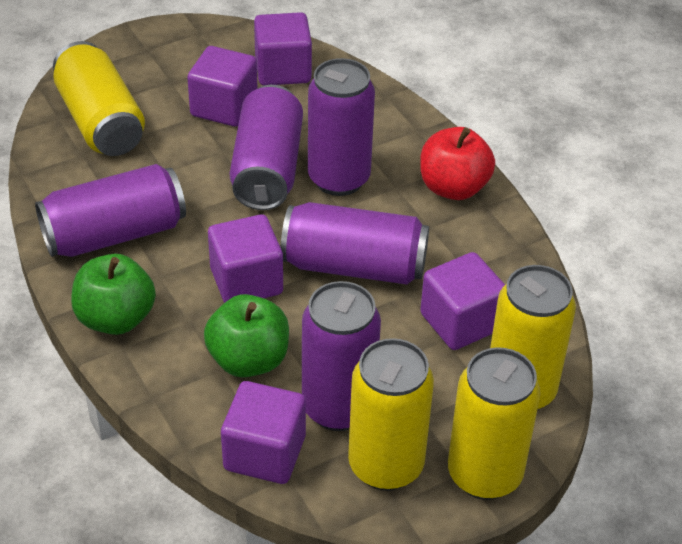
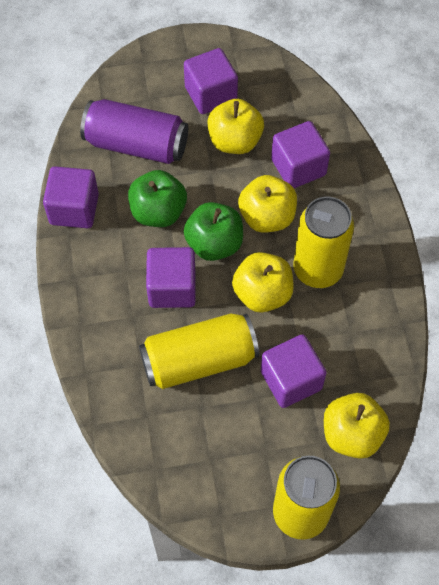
purple can: 5 -> 1
red apple: 1 -> 0
yellow apple: 0 -> 4
yellow can: 4 -> 3

